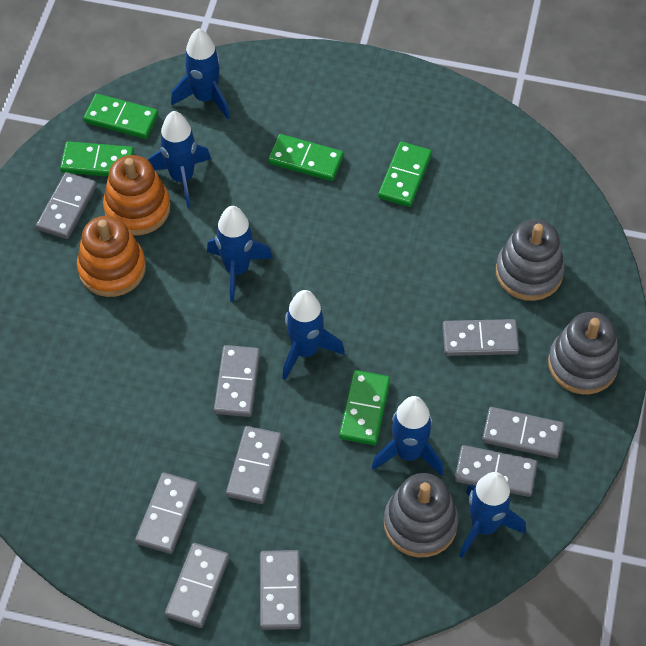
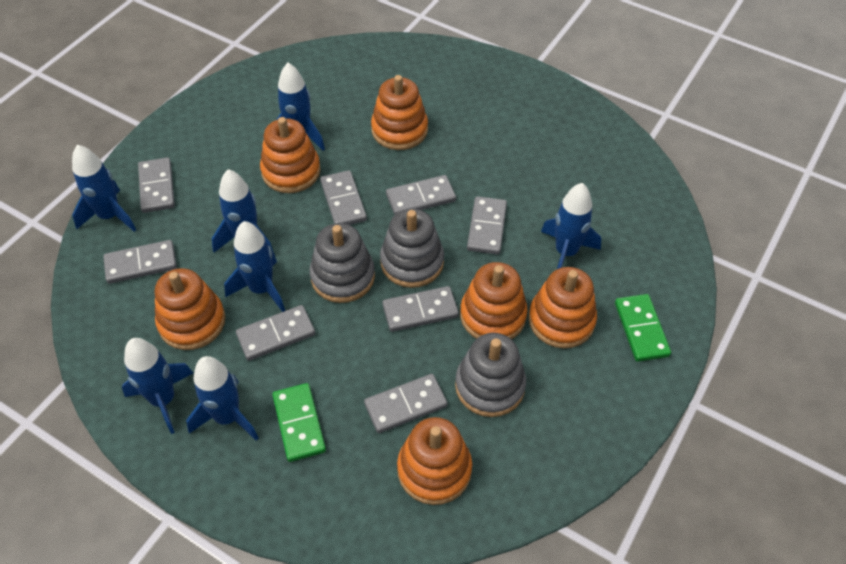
blue rocket: 6 -> 7
green domino: 5 -> 2
grey domino: 9 -> 8
orange stacking toy: 2 -> 6

